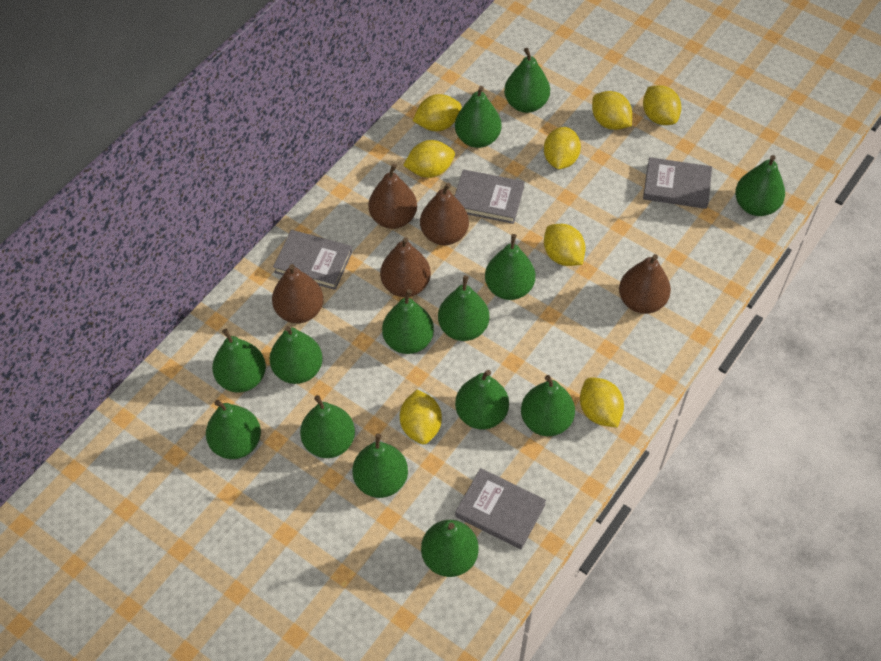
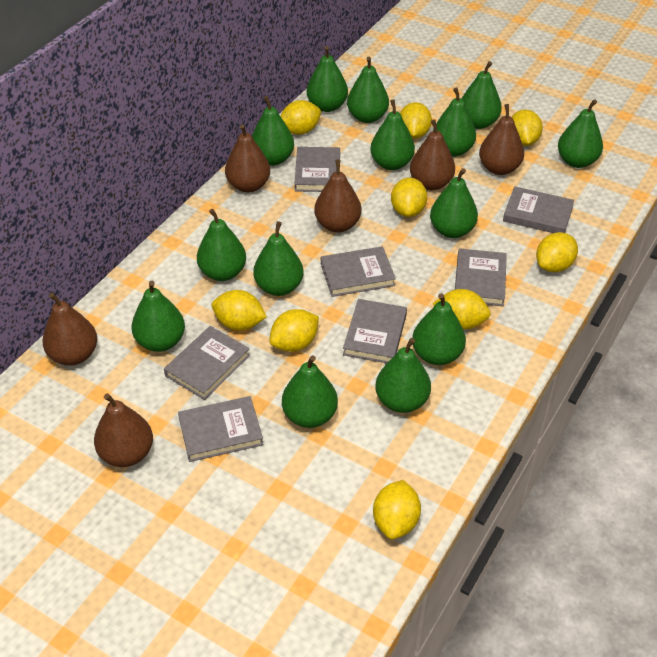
brown pear: 5 -> 6
grey book: 4 -> 7
yellow lemon: 8 -> 9

